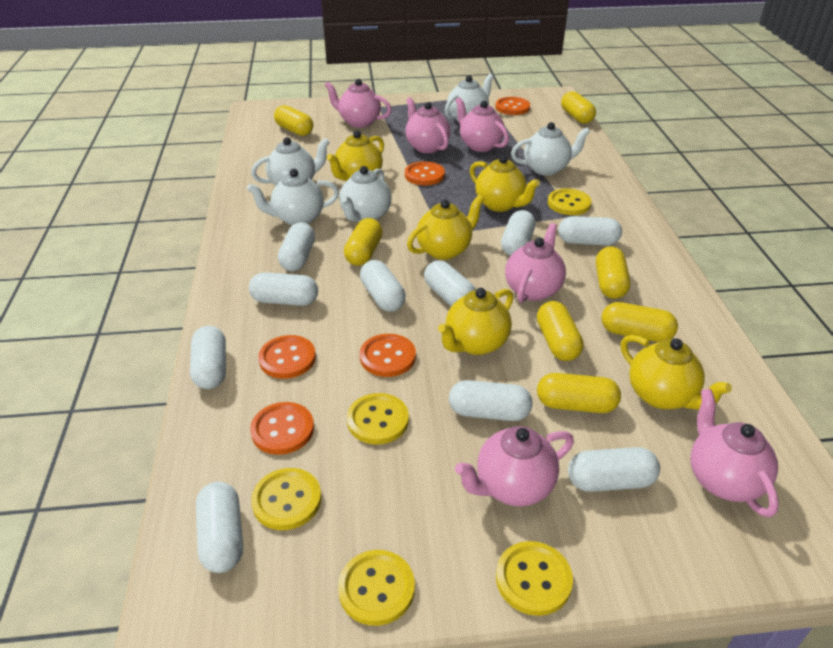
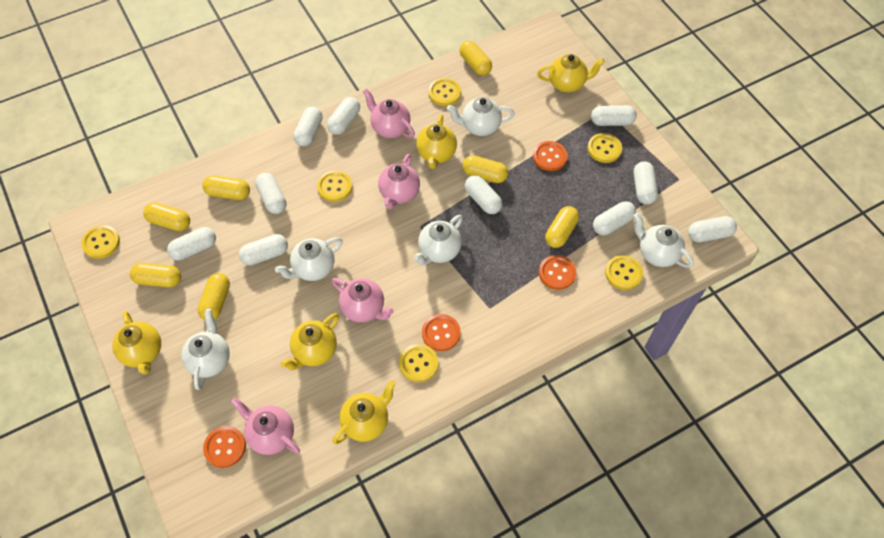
orange button: 5 -> 4
pink teapot: 6 -> 4
yellow button: 5 -> 6

